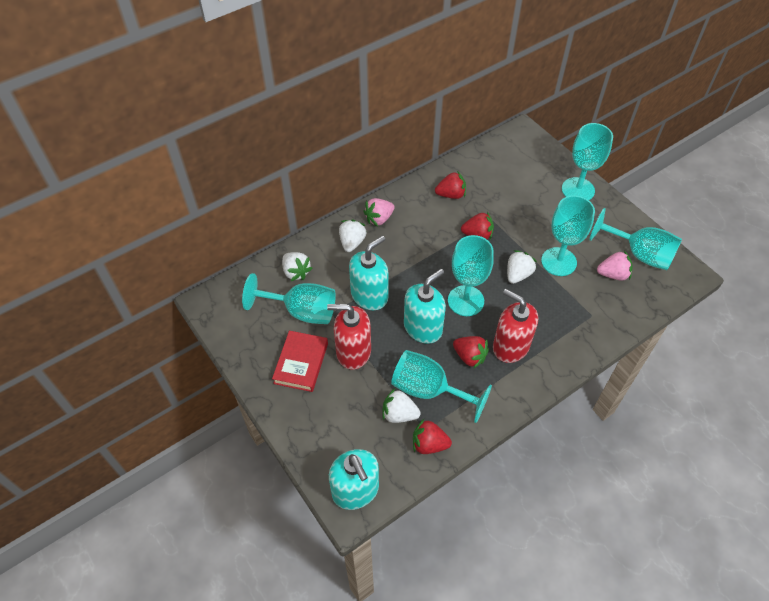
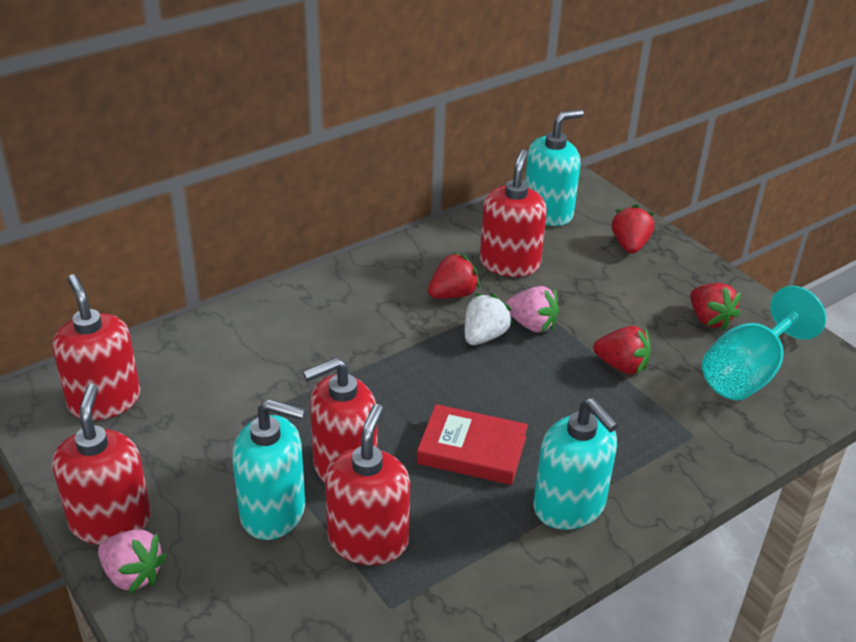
red soap dispenser: 2 -> 5
turquoise goblet: 6 -> 1
white strawberry: 4 -> 1

